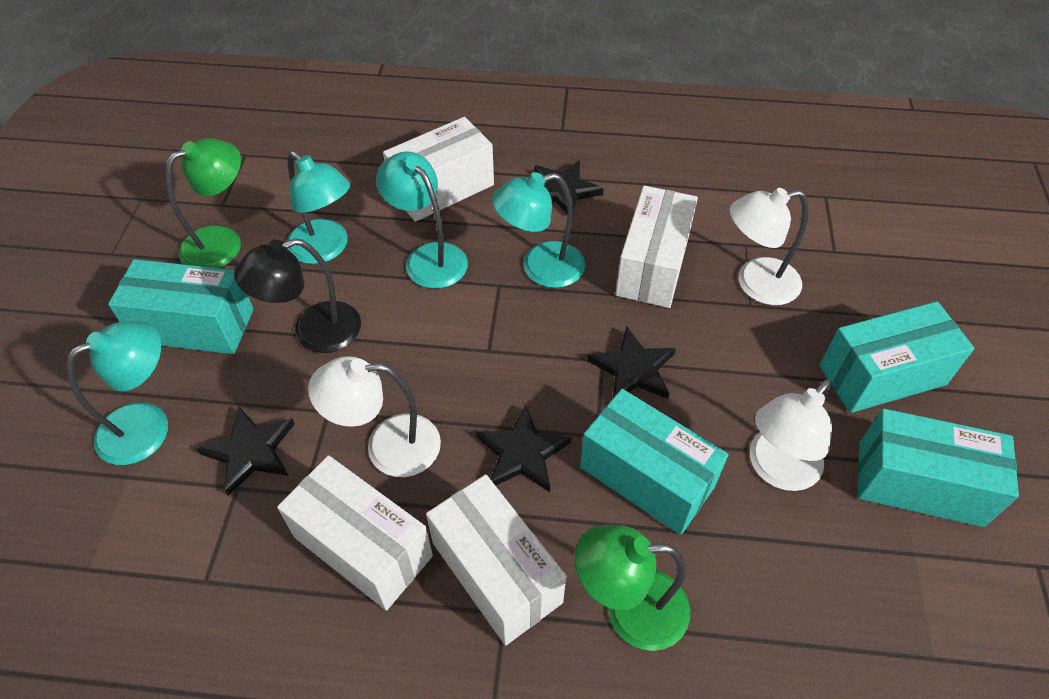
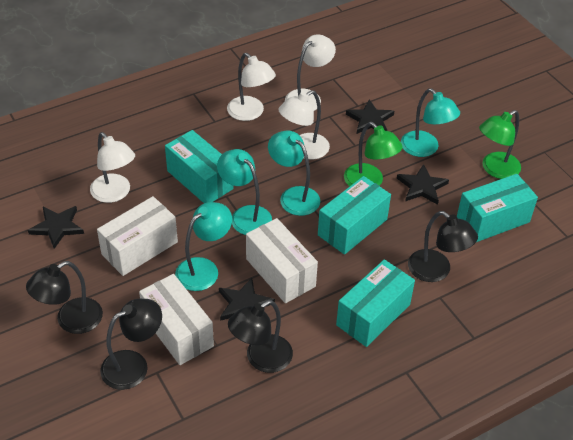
black lamp: 1 -> 4
white box: 4 -> 3
white lamp: 3 -> 4

